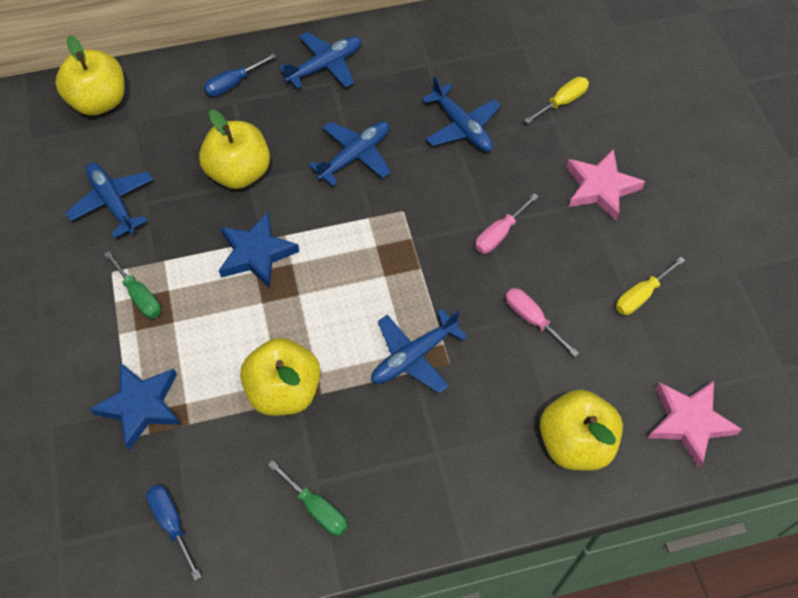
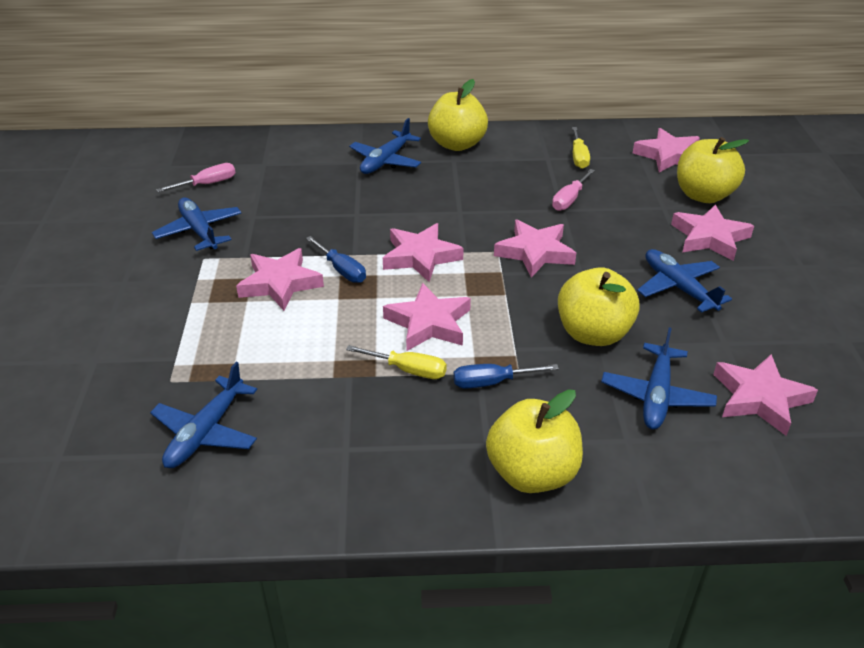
blue star: 2 -> 0
green screwdriver: 2 -> 0
pink star: 2 -> 7

